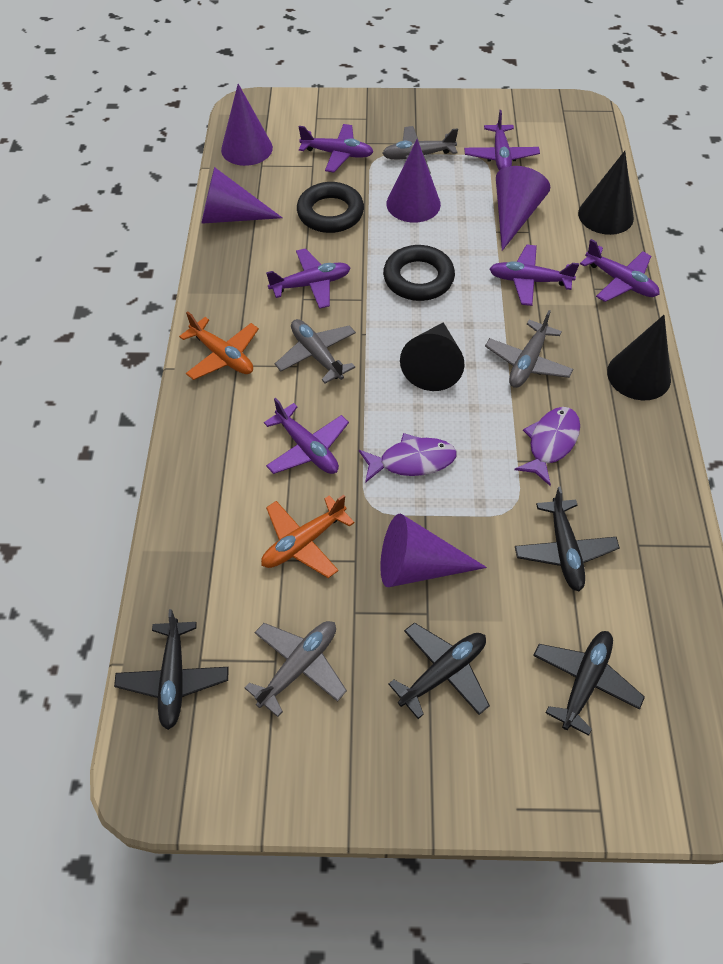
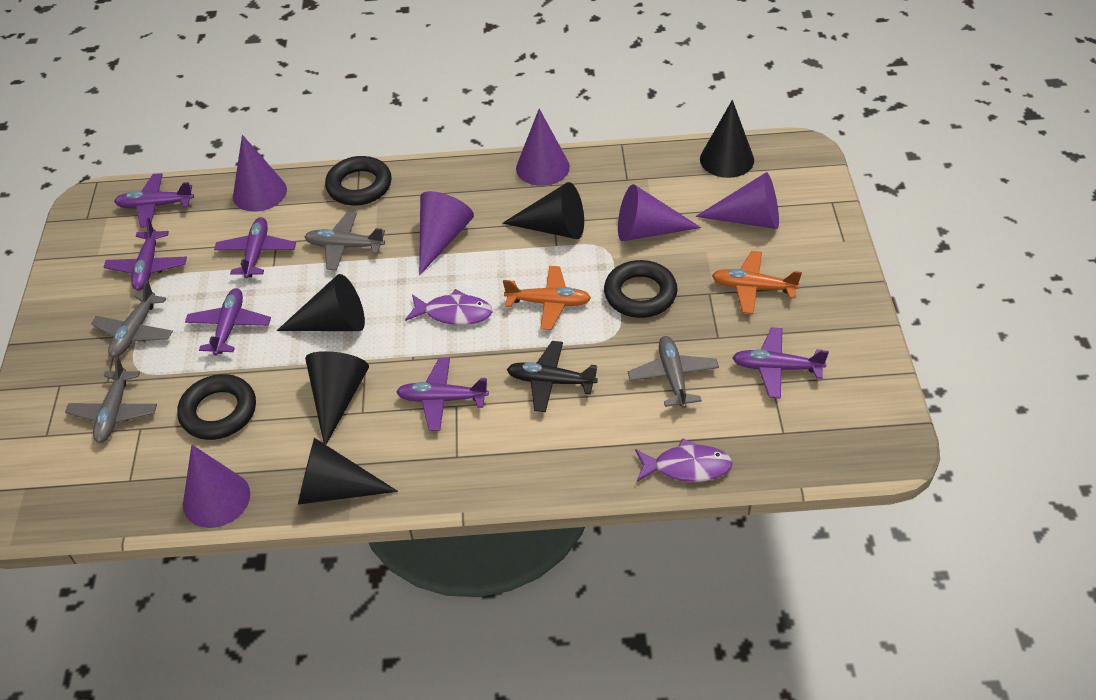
black cone: 3 -> 5
black plane: 4 -> 1
black ring: 2 -> 3
purple cone: 5 -> 6

